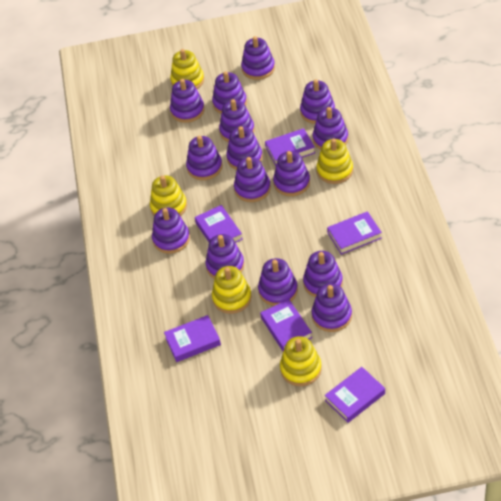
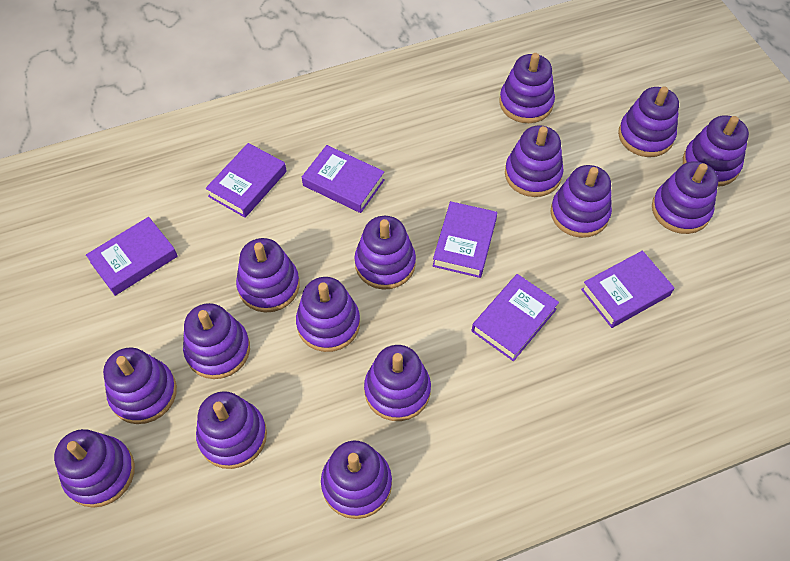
yellow stacking toy: 5 -> 0

